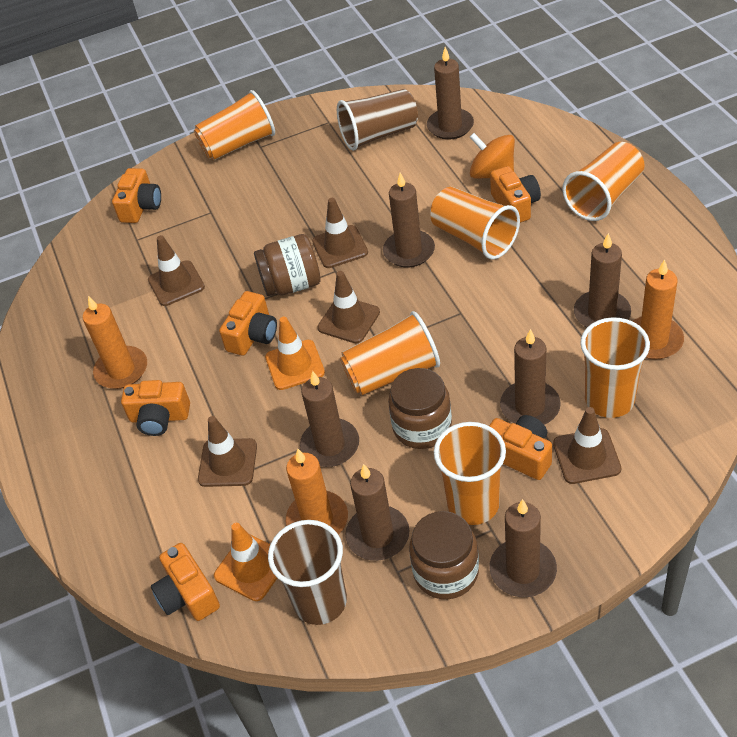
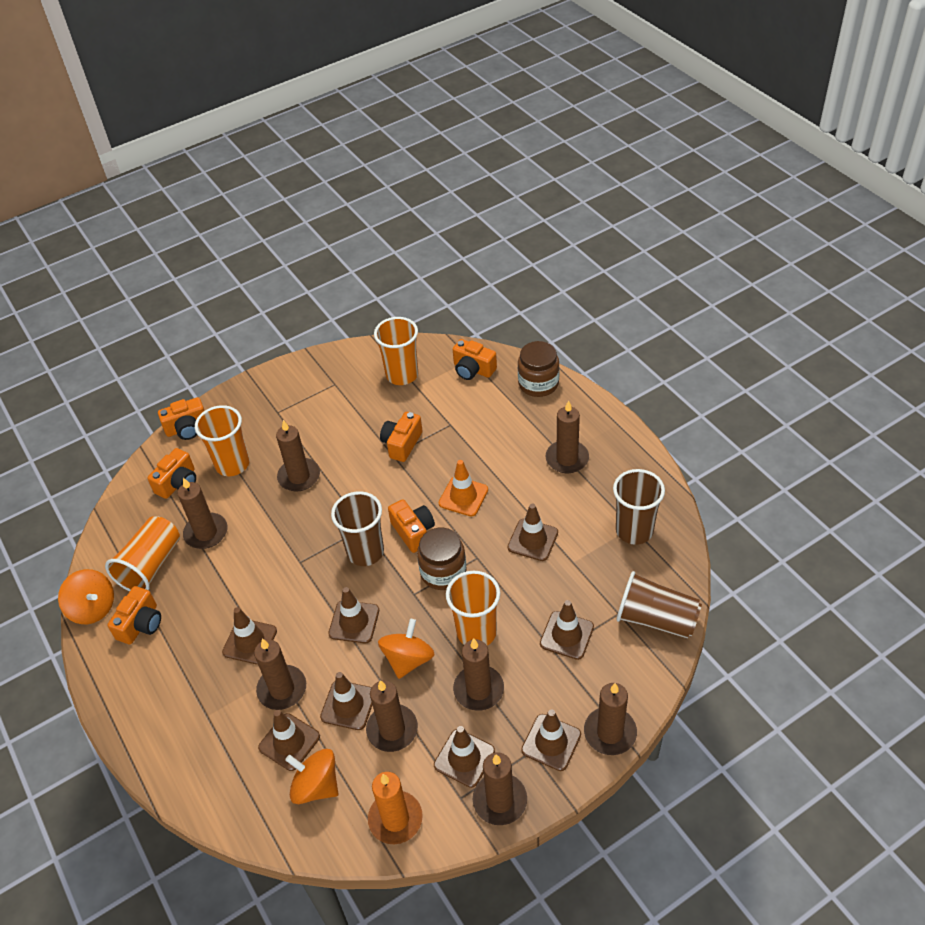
brown candle: 7 -> 8
brown cup: 2 -> 3
brown jar: 3 -> 2
brown traffic cone: 5 -> 8
orange candle: 3 -> 1
orange cup: 6 -> 4
orange spinning top: 1 -> 3
orange traffic cone: 2 -> 1

